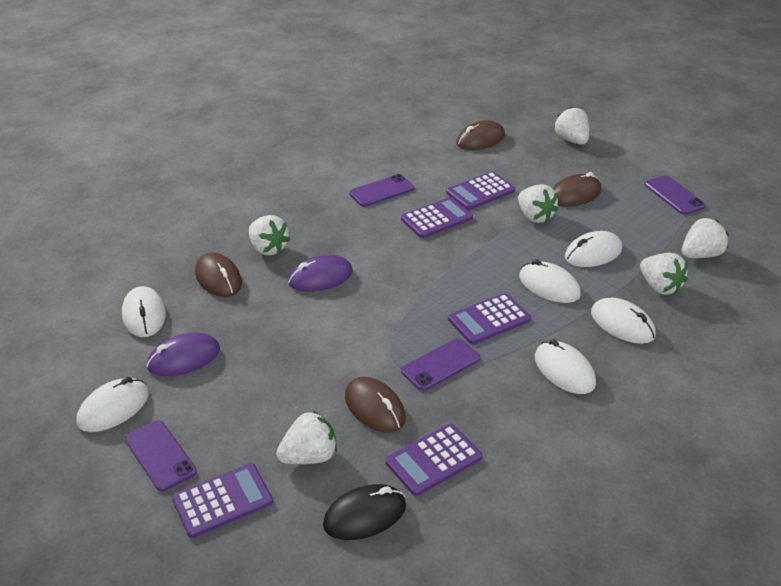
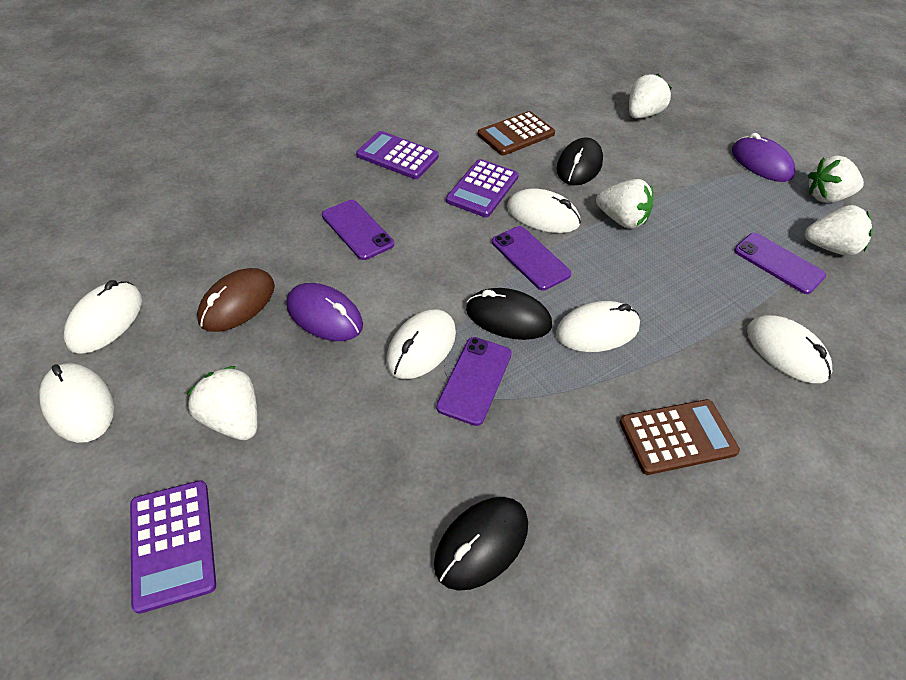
black mouse: 1 -> 3
brown calculator: 0 -> 2
brown mouse: 4 -> 1
purple calculator: 5 -> 3
white strawberry: 6 -> 5

